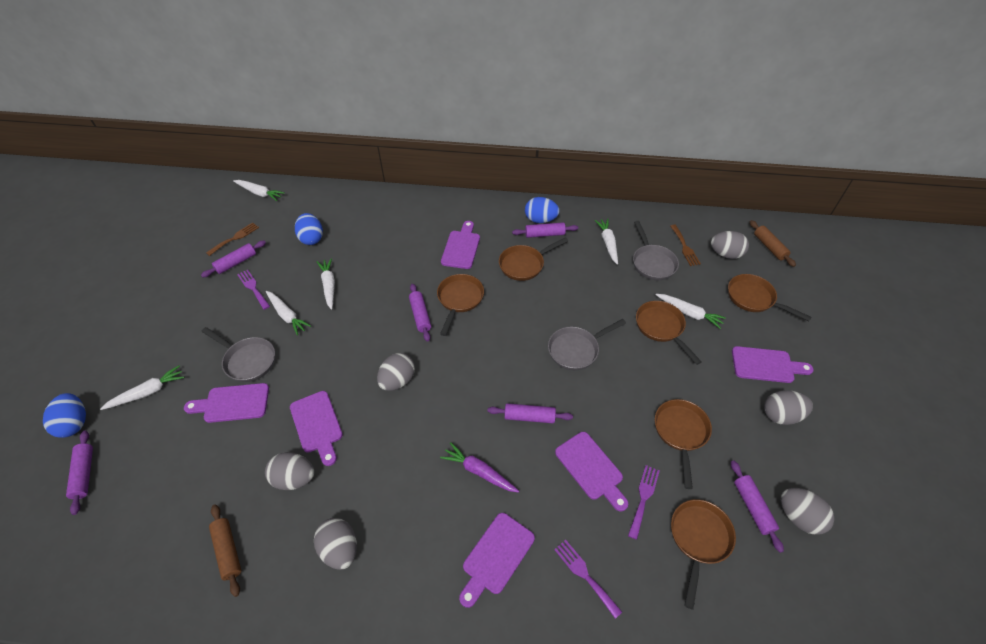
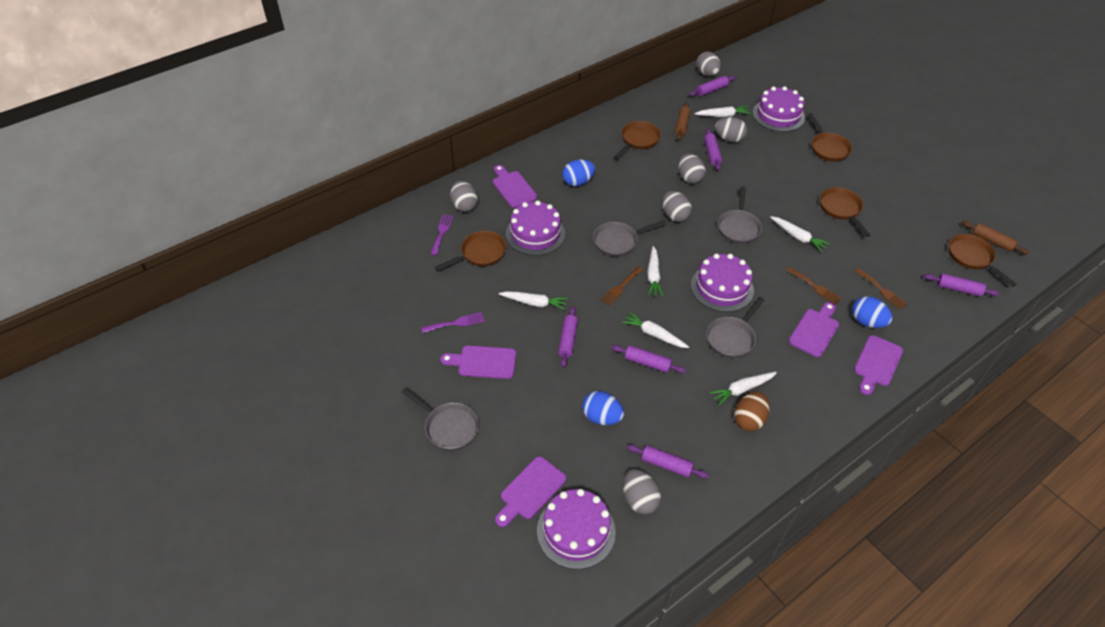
brown egg: 0 -> 1
brown fork: 2 -> 3
brown pan: 6 -> 5
grey pan: 3 -> 4
purple cake: 0 -> 4
purple carrot: 1 -> 0
purple cutting board: 6 -> 5
purple fork: 3 -> 2

